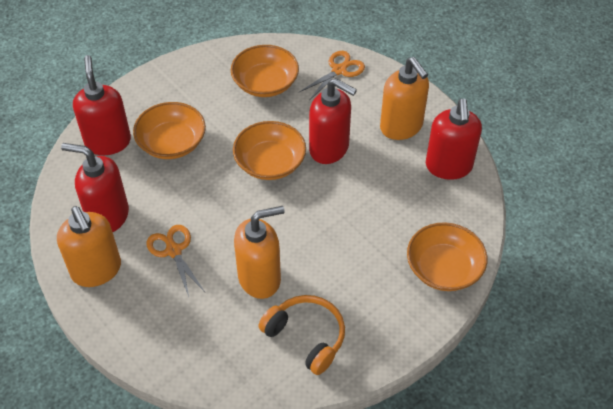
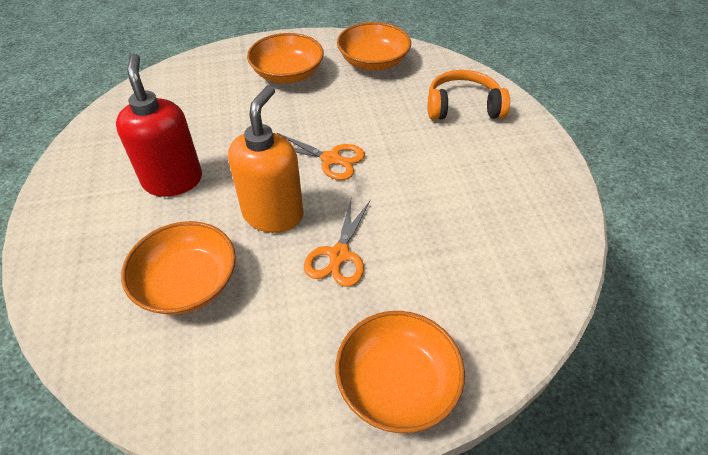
orange soap dispenser: 3 -> 1
red soap dispenser: 4 -> 1

